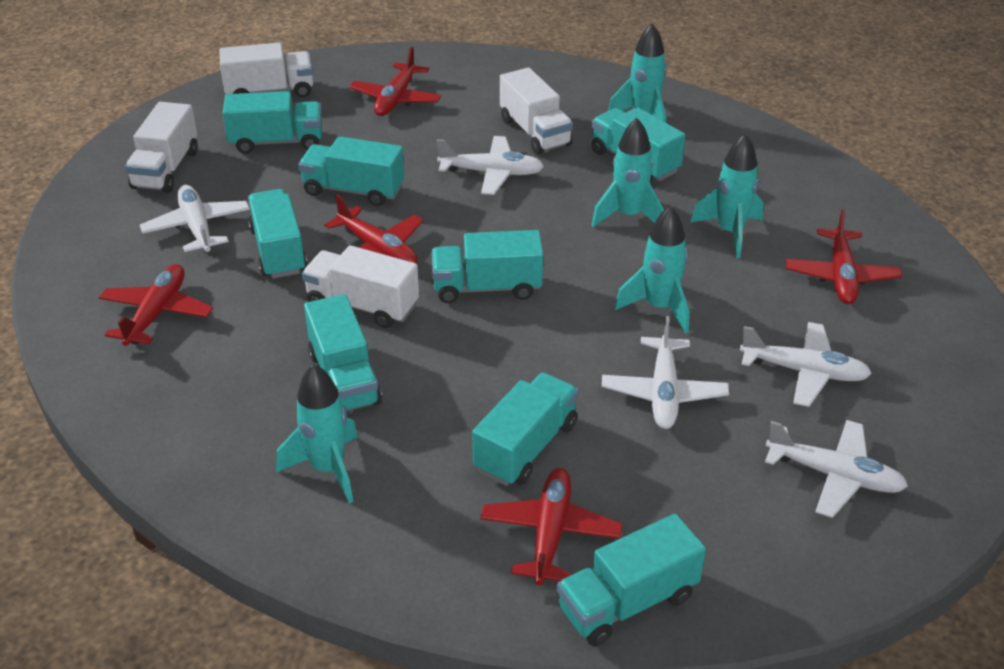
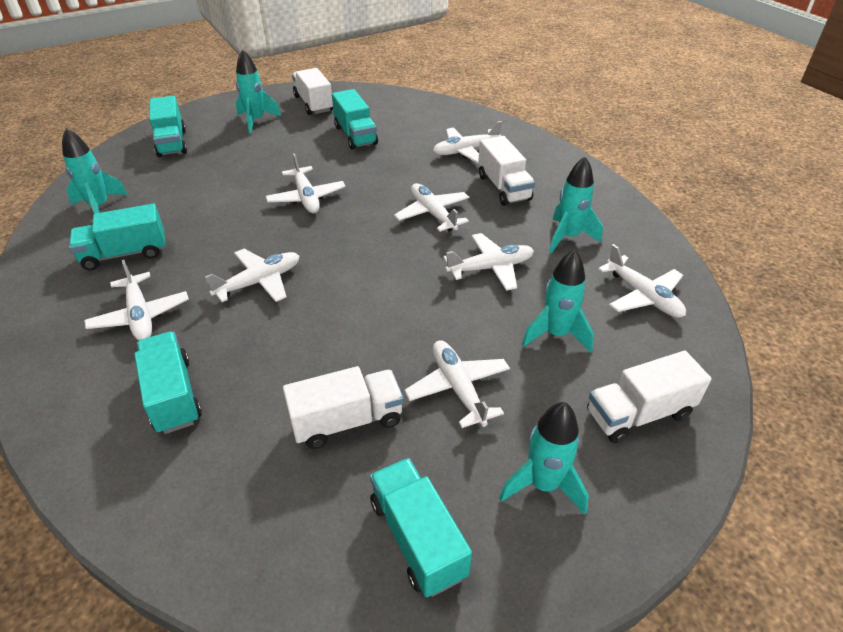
red plane: 5 -> 0
turquoise truck: 8 -> 5
white plane: 5 -> 8

